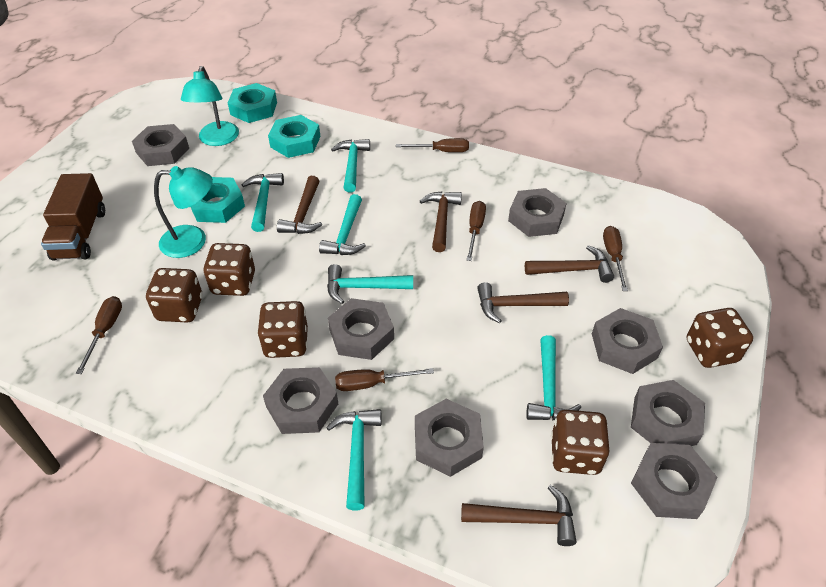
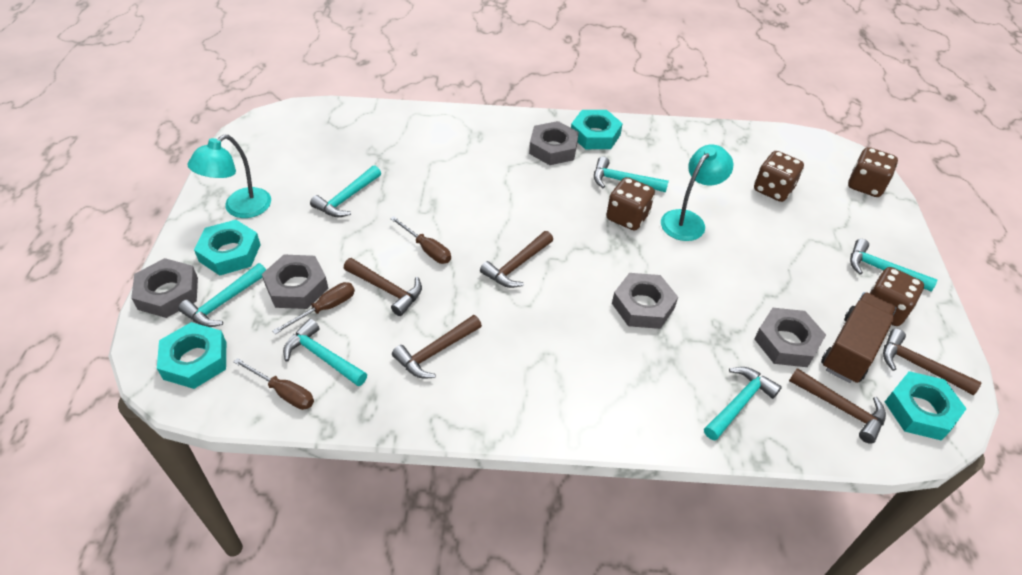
brown dice: 5 -> 4
brown screwdriver: 5 -> 3
grey nut: 8 -> 5
turquoise nut: 3 -> 4

